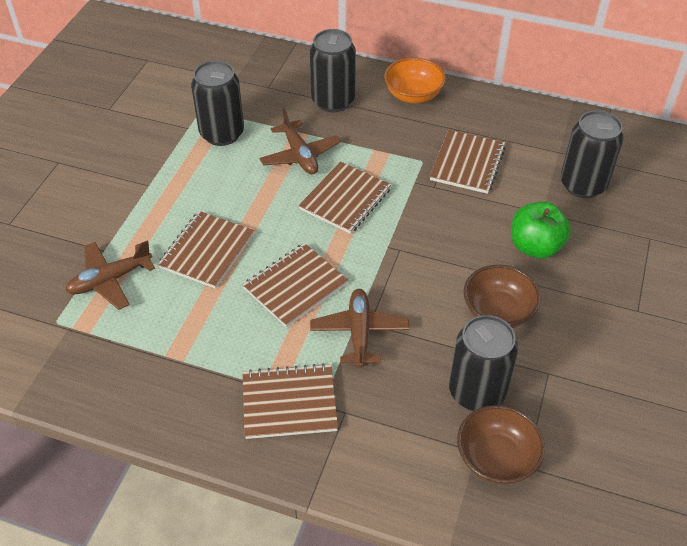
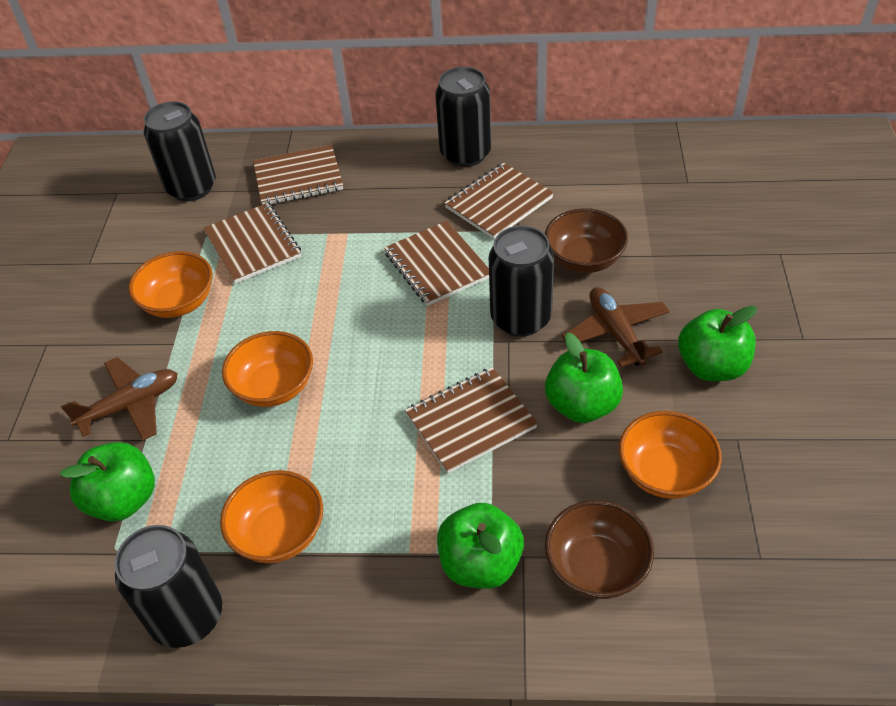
brown plane: 3 -> 2
green apple: 1 -> 4
orange bowl: 1 -> 4

